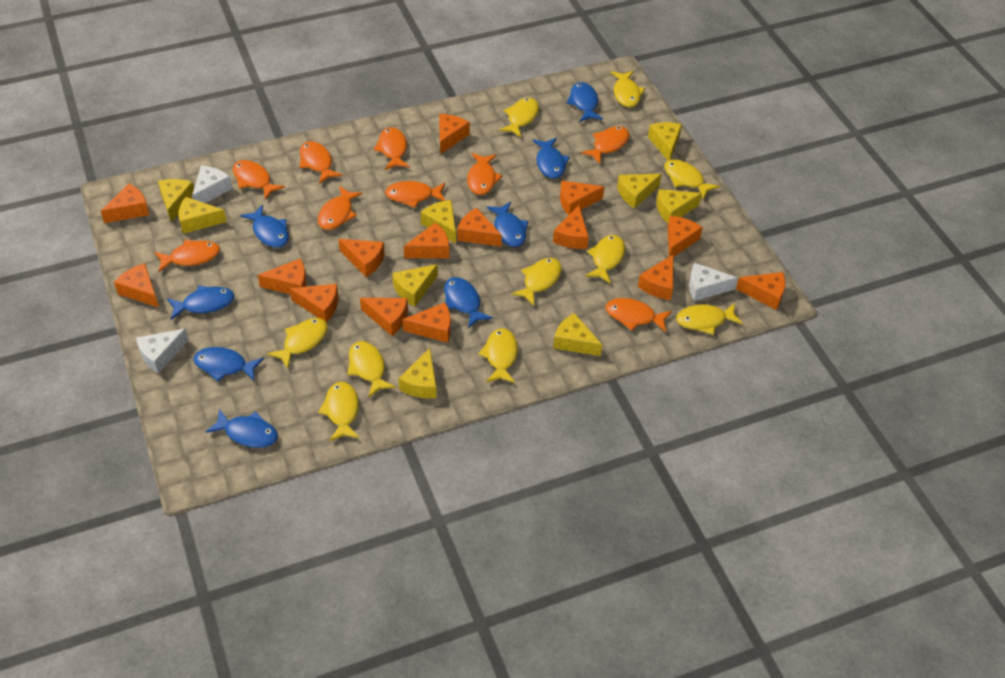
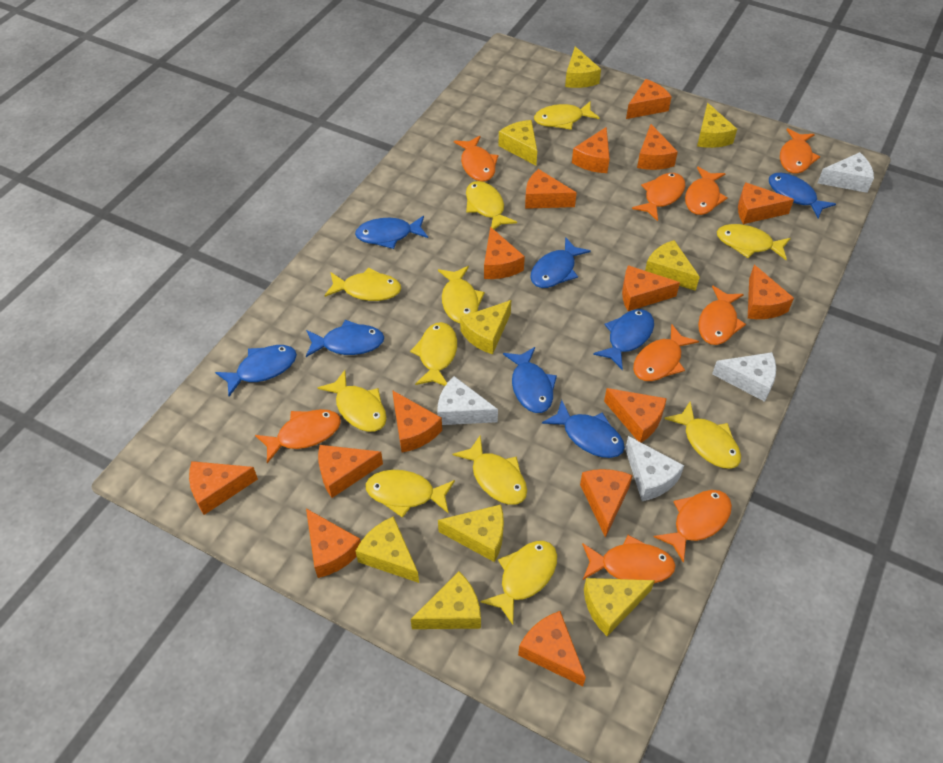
white cheese: 3 -> 4
yellow fish: 10 -> 11

